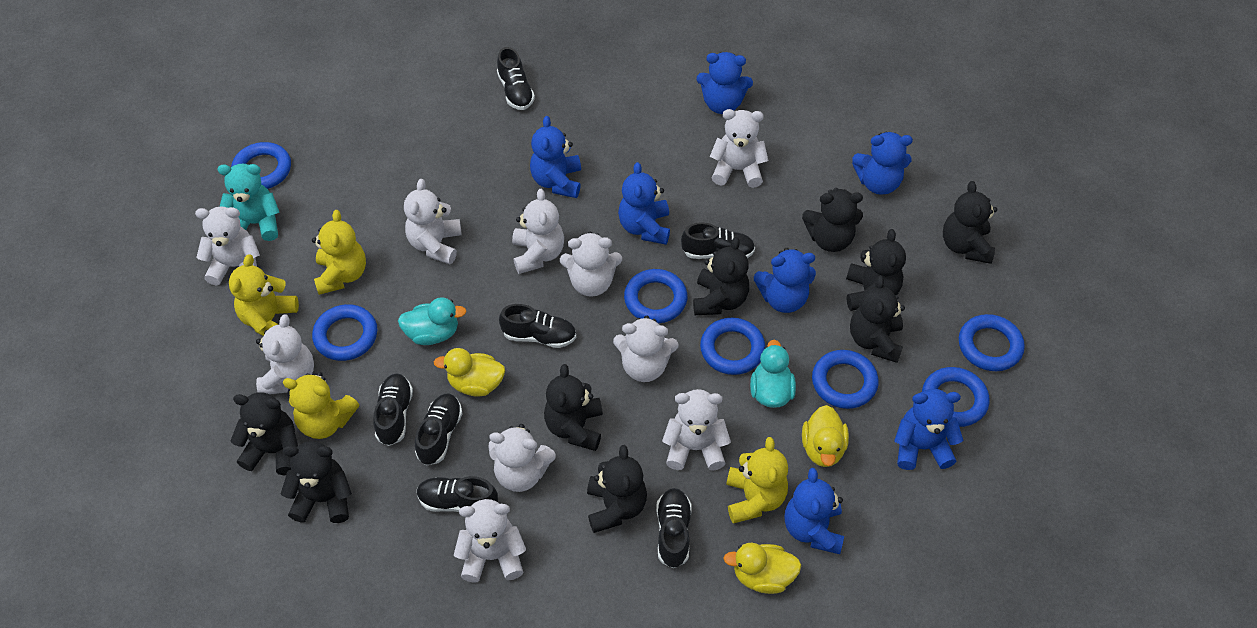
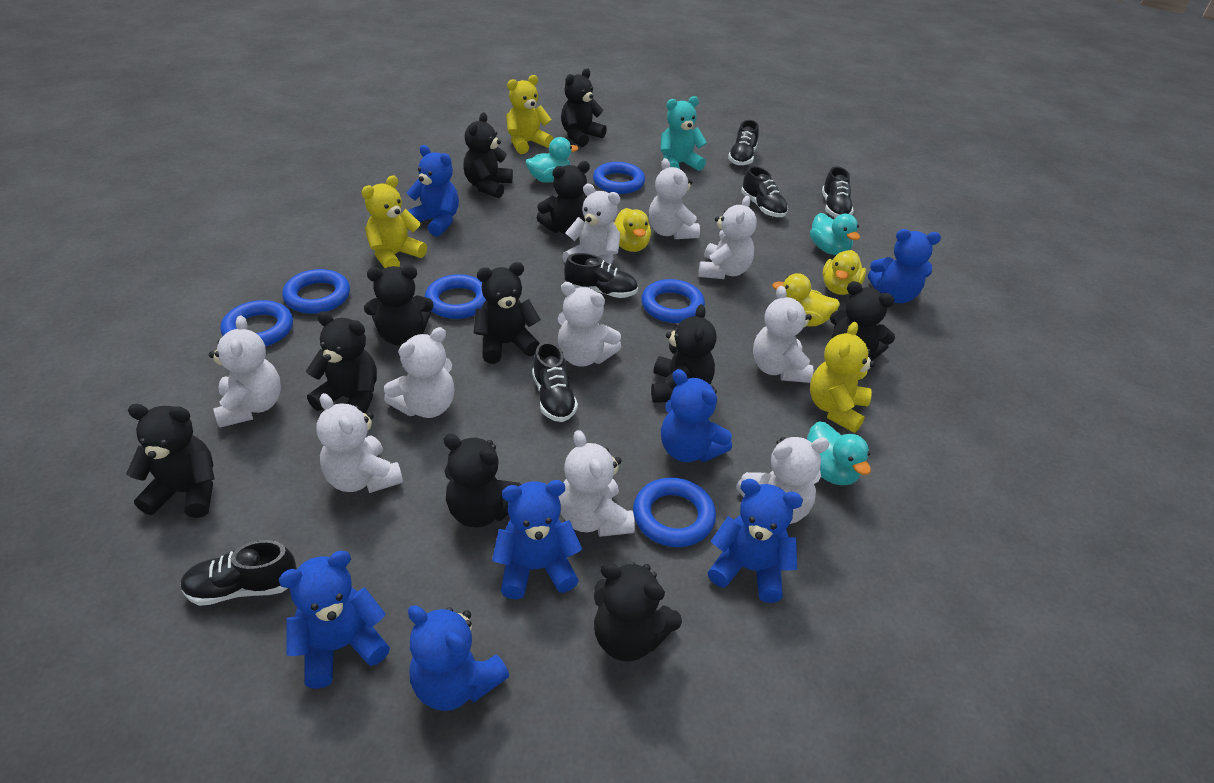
black shoe: 7 -> 6
black teddy bear: 9 -> 11
blue ring: 7 -> 6
turquoise duck: 2 -> 3
yellow teddy bear: 4 -> 3

